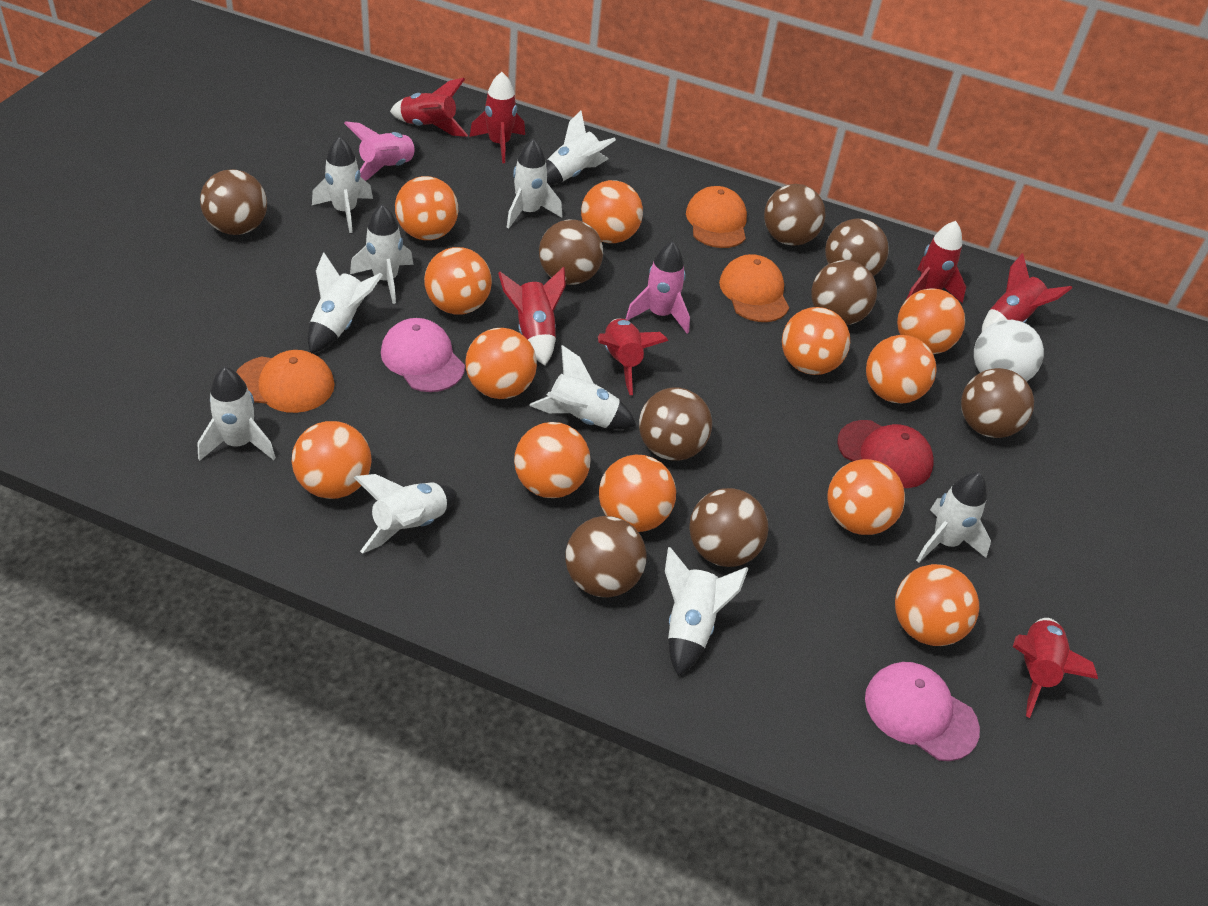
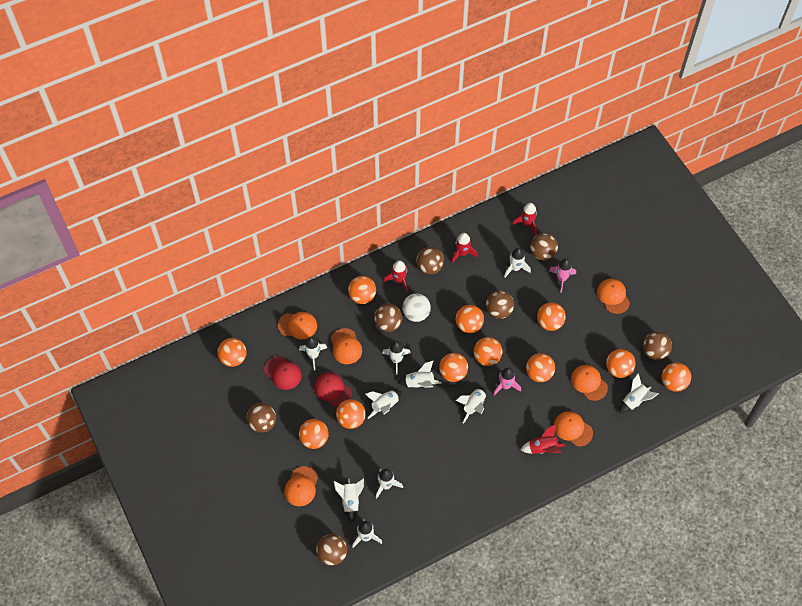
brown ball: 9 -> 7
orange ball: 12 -> 11
orange cap: 3 -> 6
pink cap: 2 -> 0
red cap: 1 -> 2
red rocket: 7 -> 4

